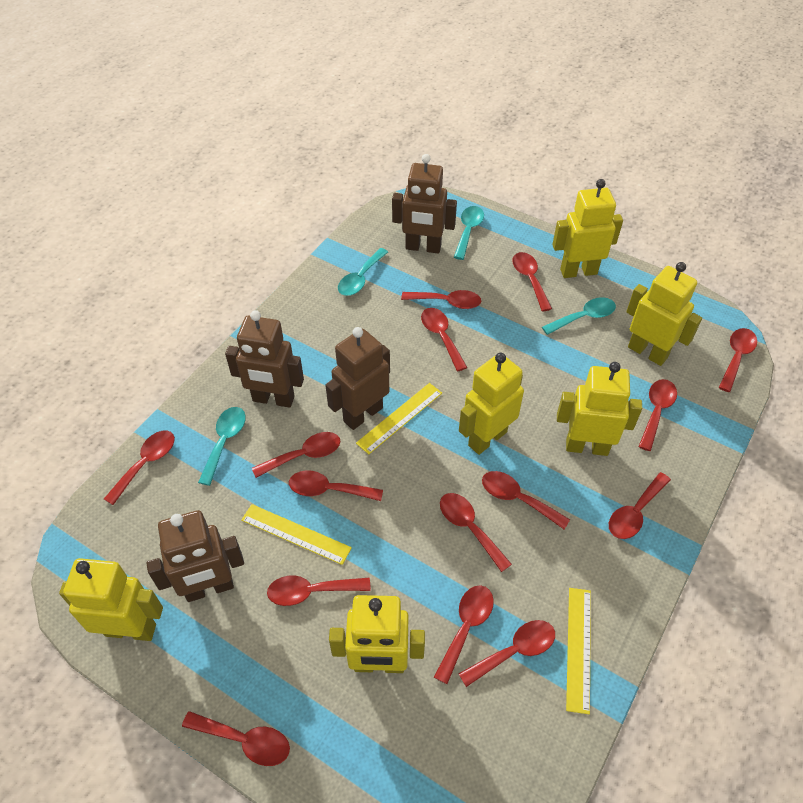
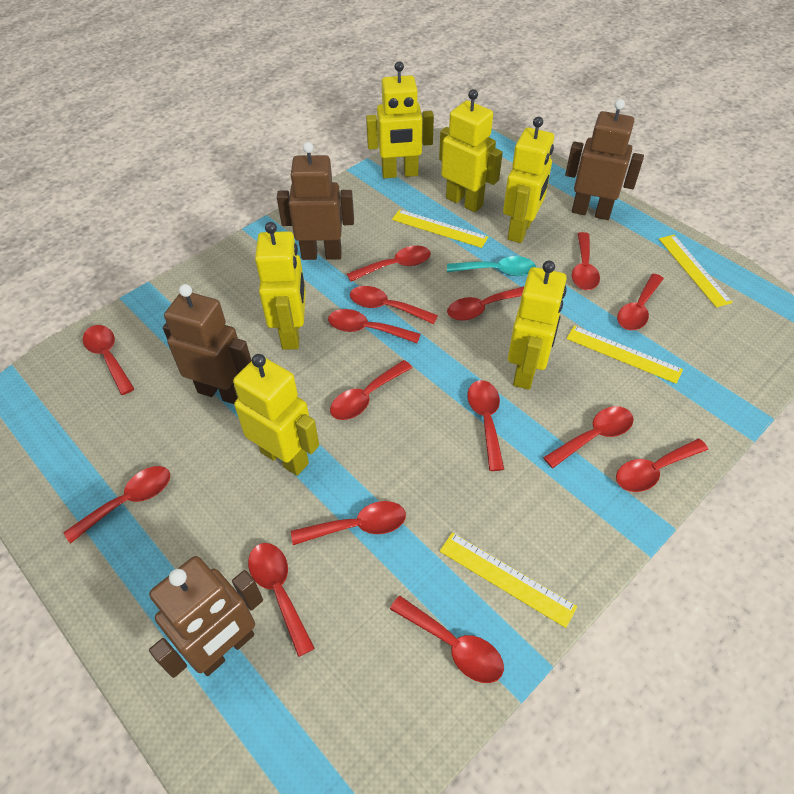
turquoise spoon: 4 -> 1
yellow ruler: 3 -> 4

